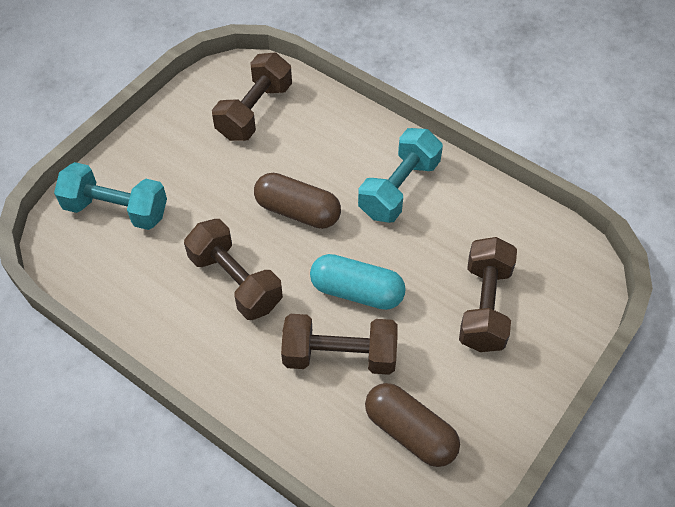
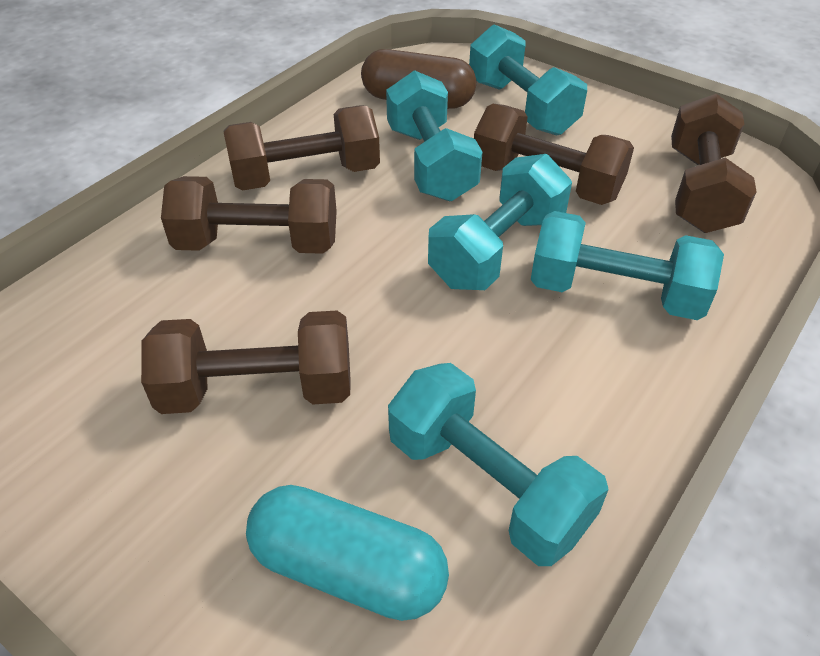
brown capsule: 2 -> 1
brown dumbbell: 4 -> 5
turquoise dumbbell: 2 -> 5

